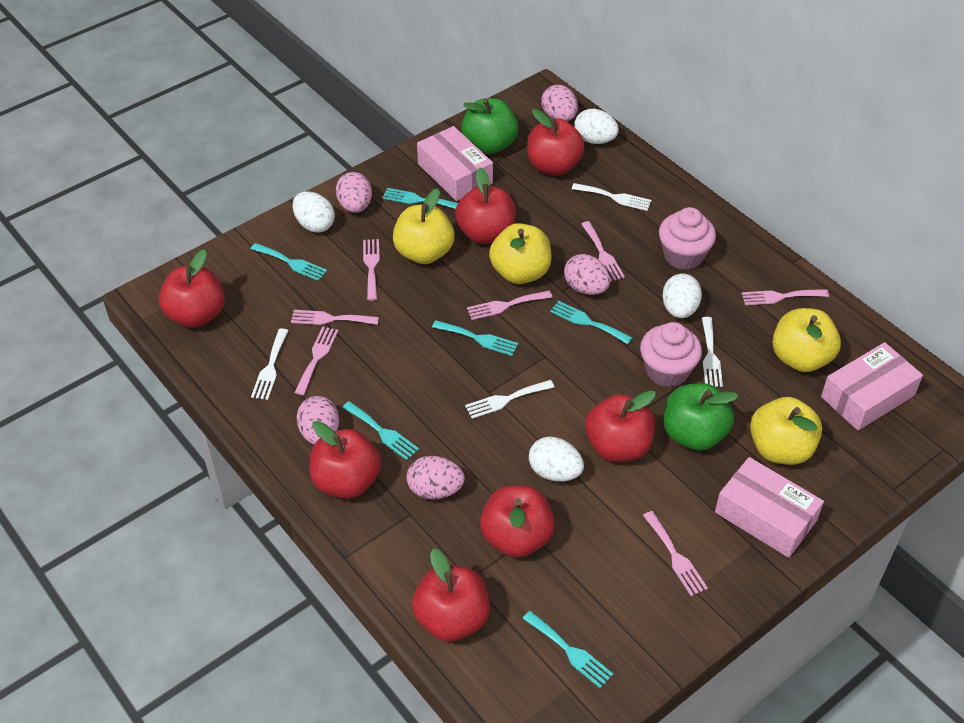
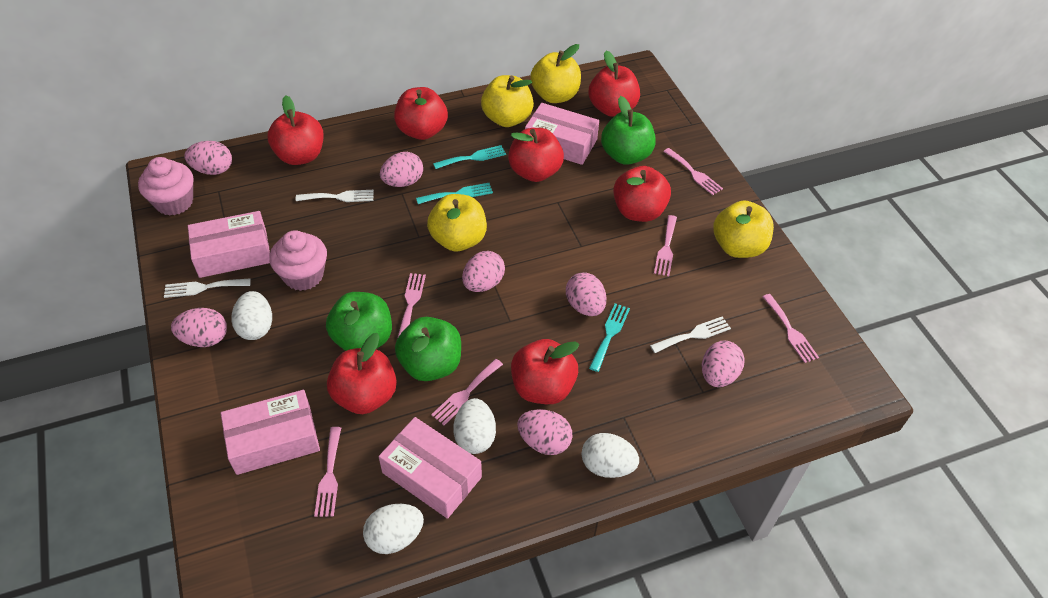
green apple: 2 -> 3
pink box: 3 -> 4
pink egg: 5 -> 7
pink fork: 7 -> 6
turquoise fork: 6 -> 3
white fork: 4 -> 3

